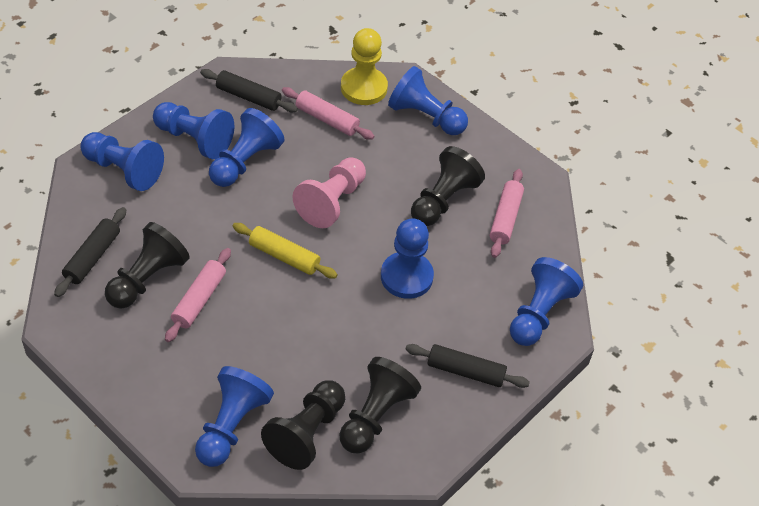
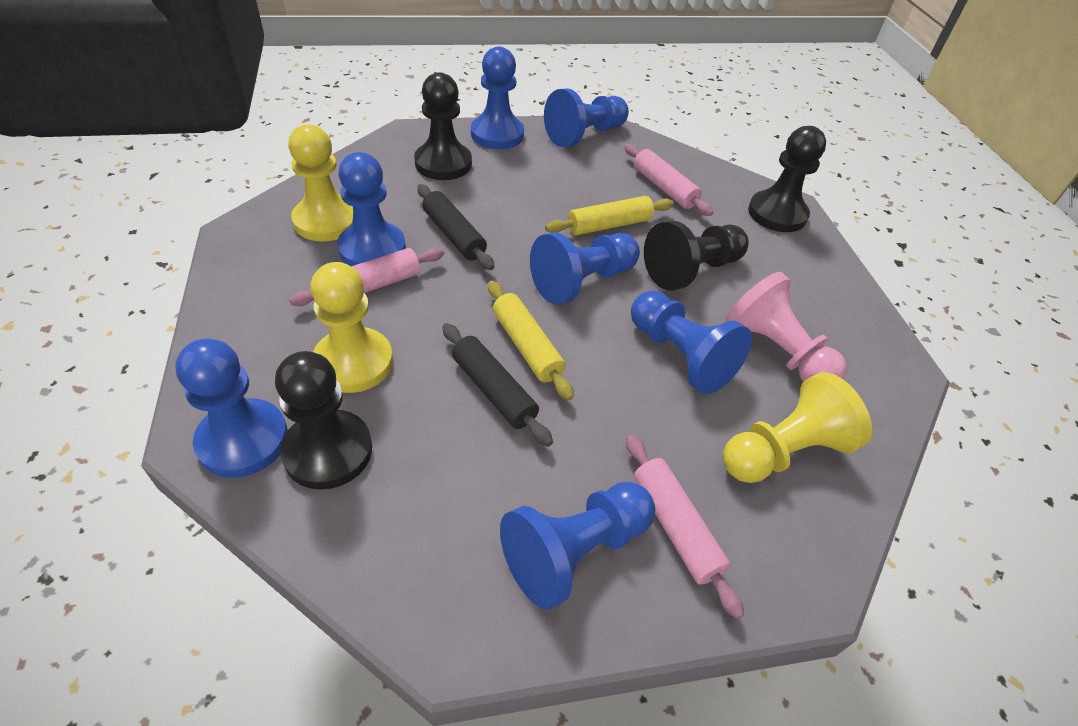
black rolling pin: 3 -> 2
yellow pawn: 1 -> 3
yellow rolling pin: 1 -> 2

